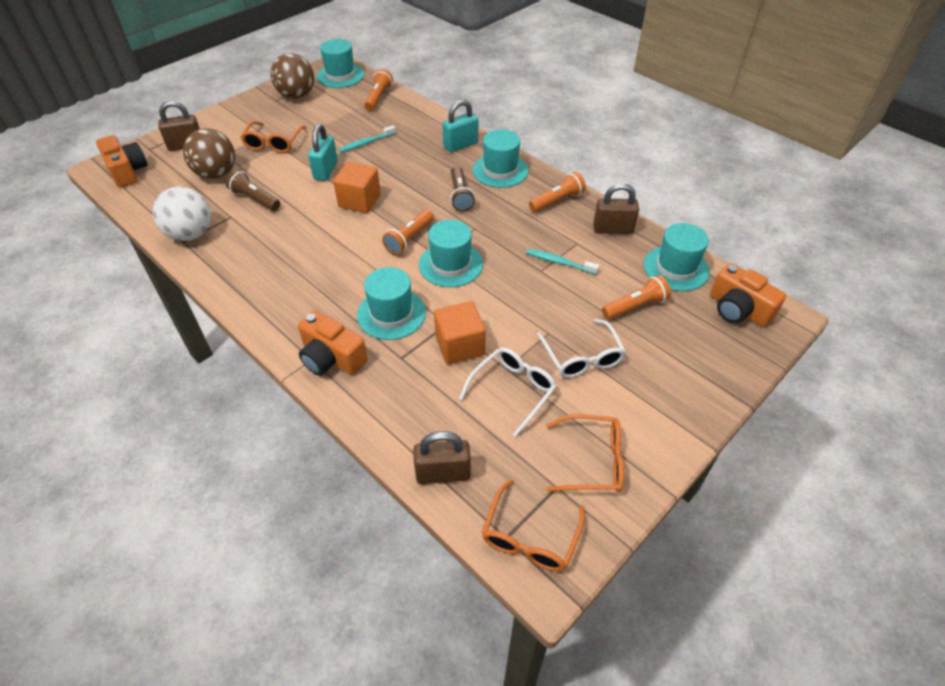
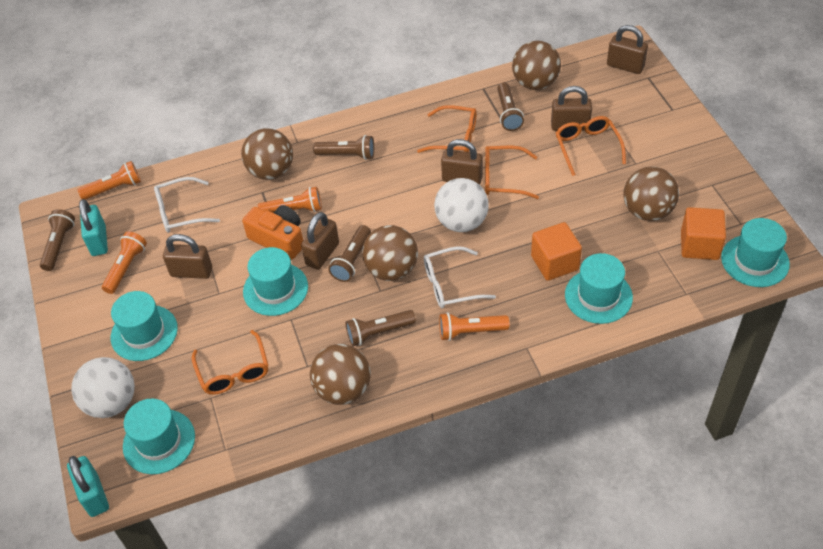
brown ball: 2 -> 5
brown flashlight: 2 -> 5
brown padlock: 3 -> 5
orange camera: 3 -> 1
orange glasses: 3 -> 4
turquoise toothbrush: 2 -> 0
white ball: 1 -> 2

